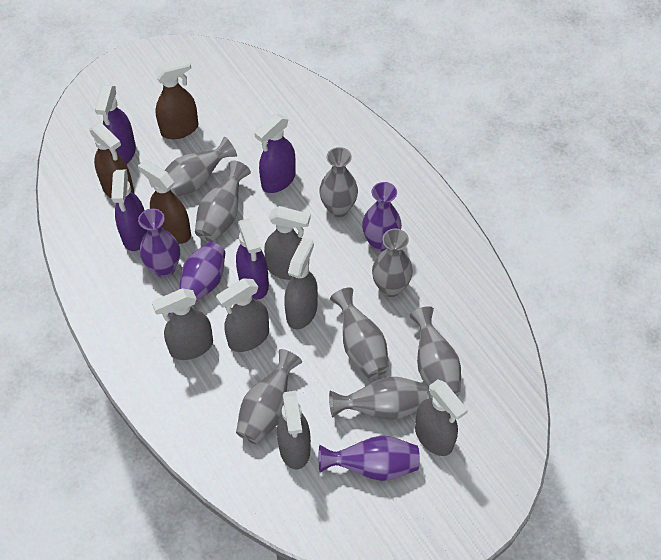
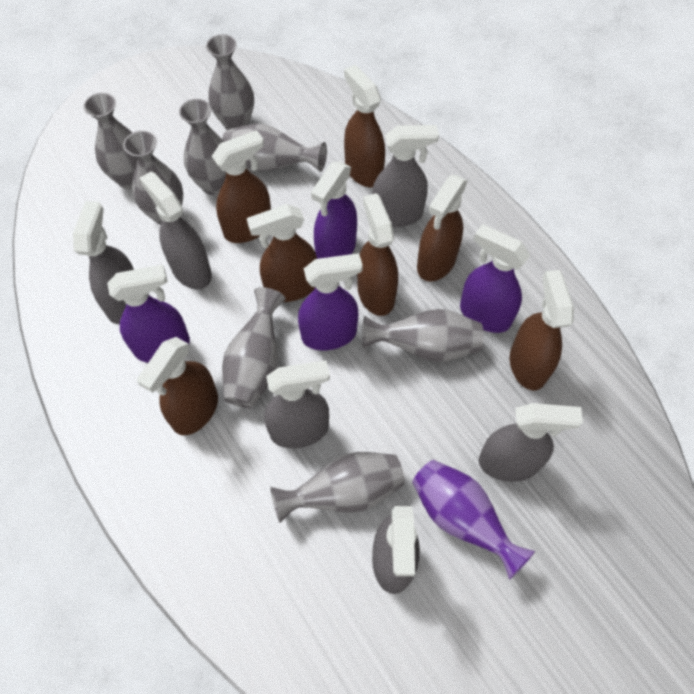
brown spray bottle: 3 -> 7
purple vase: 4 -> 1

